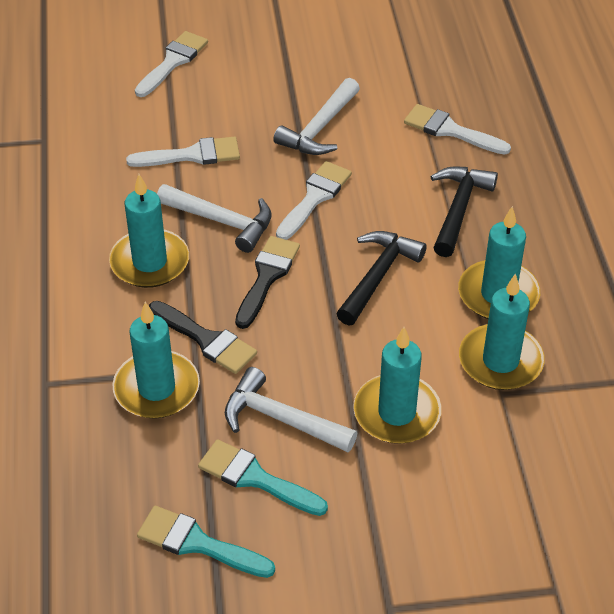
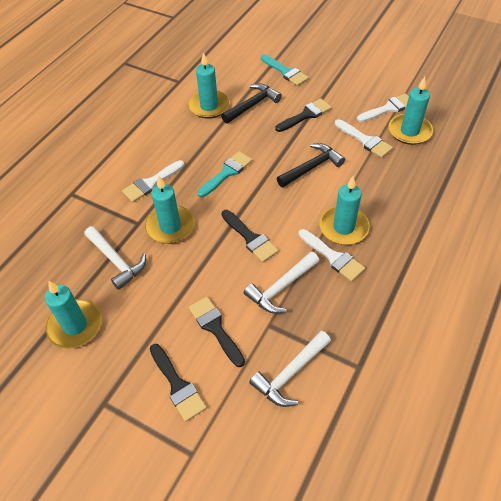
black brush: 2 -> 4

